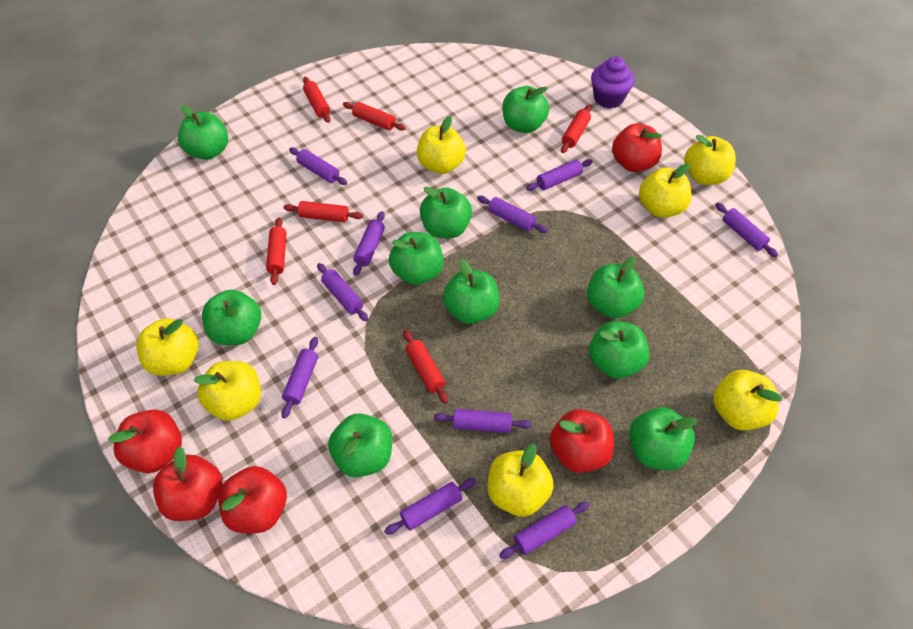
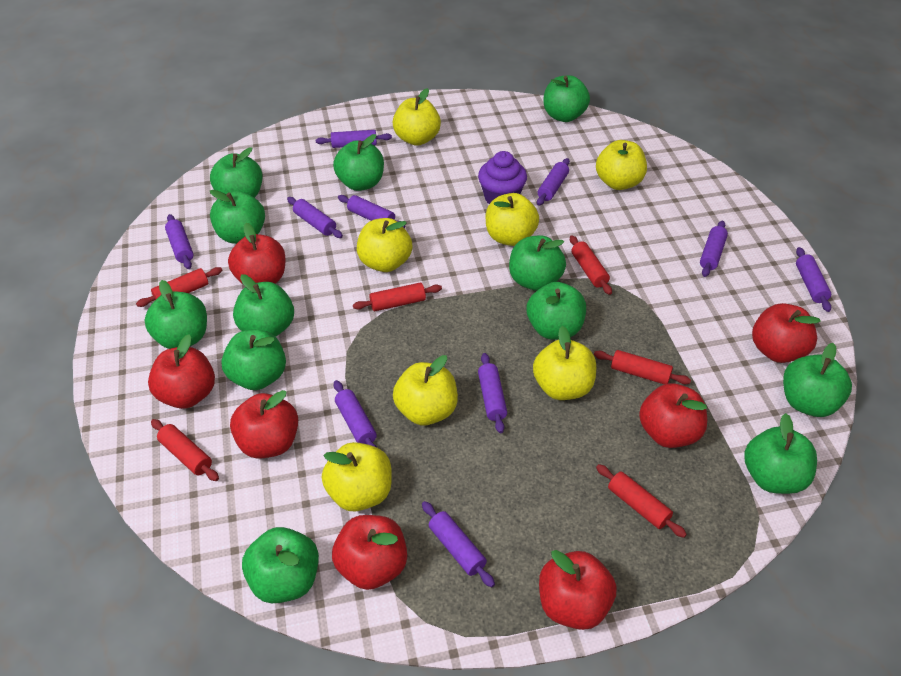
green apple: 10 -> 12
red apple: 5 -> 7

